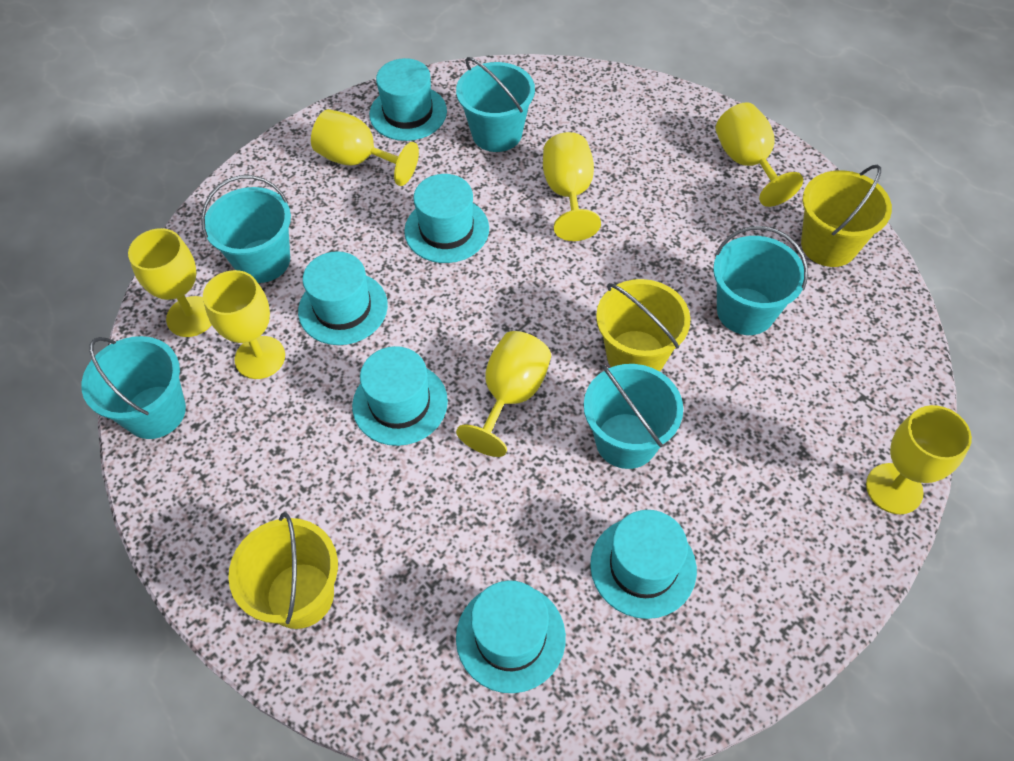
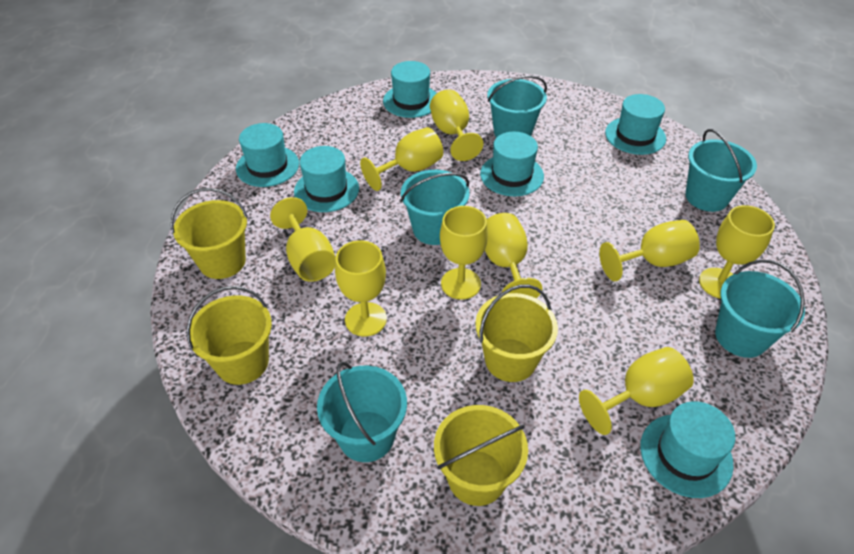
yellow bucket: 3 -> 4
yellow goblet: 7 -> 9

